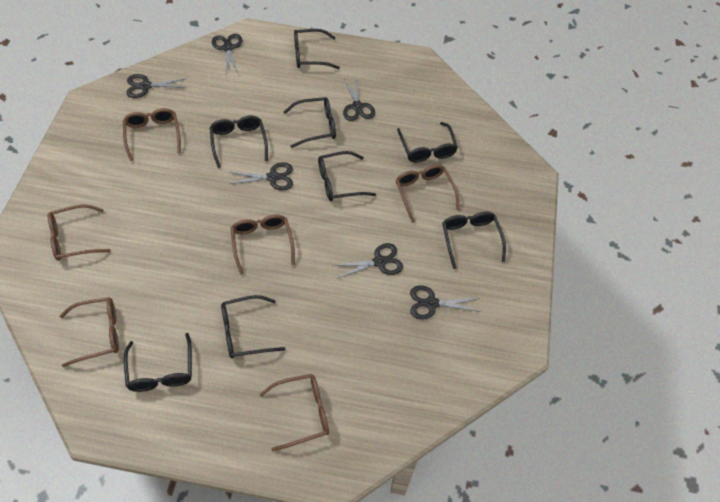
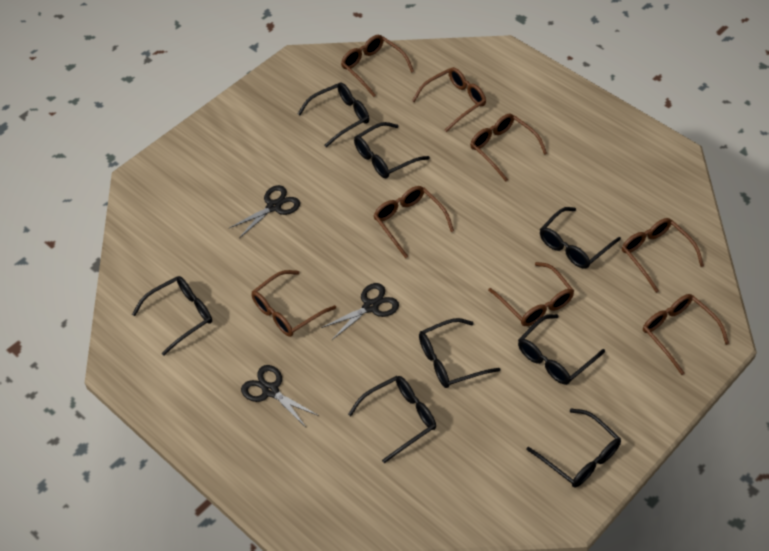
black scissors: 6 -> 3
brown glasses: 6 -> 8

